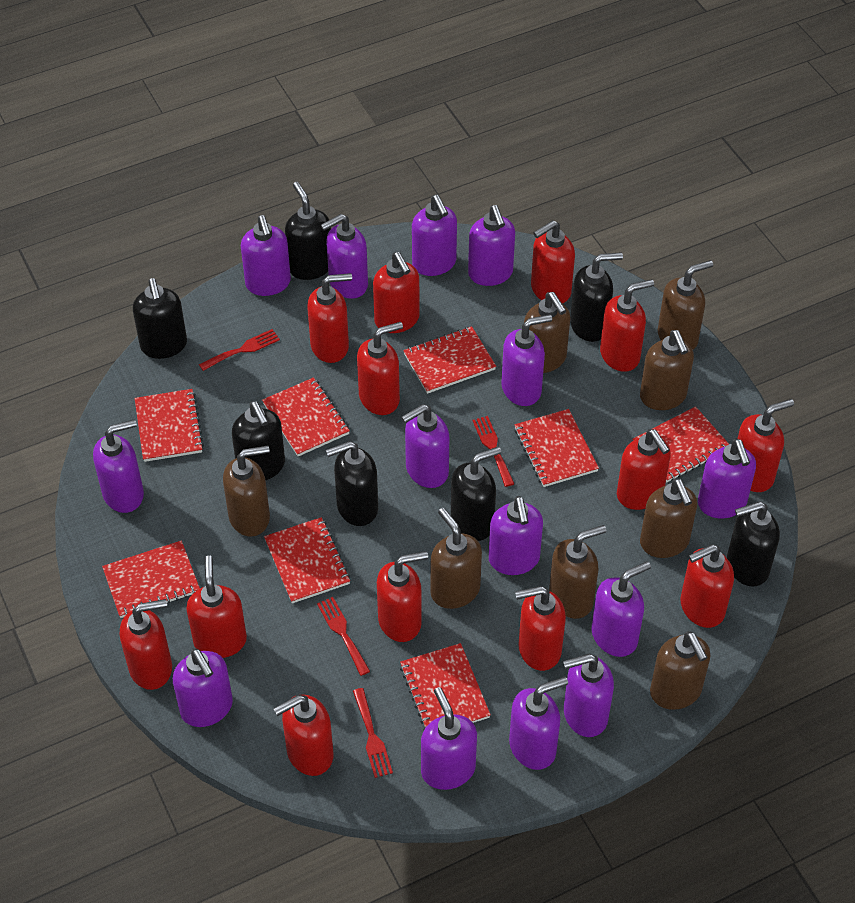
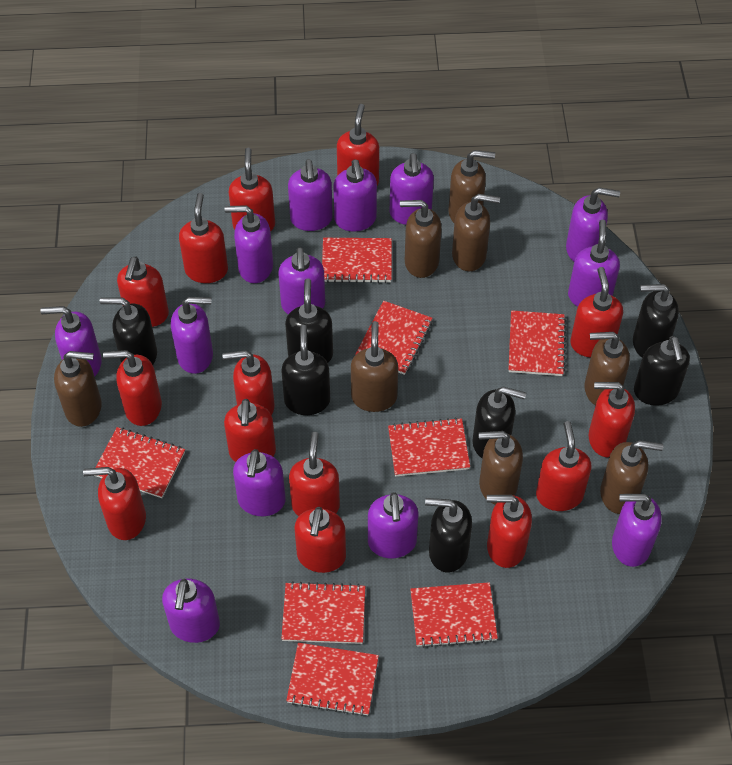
purple soap dispenser: 14 -> 13
red fork: 4 -> 0
red soap dispenser: 13 -> 14

